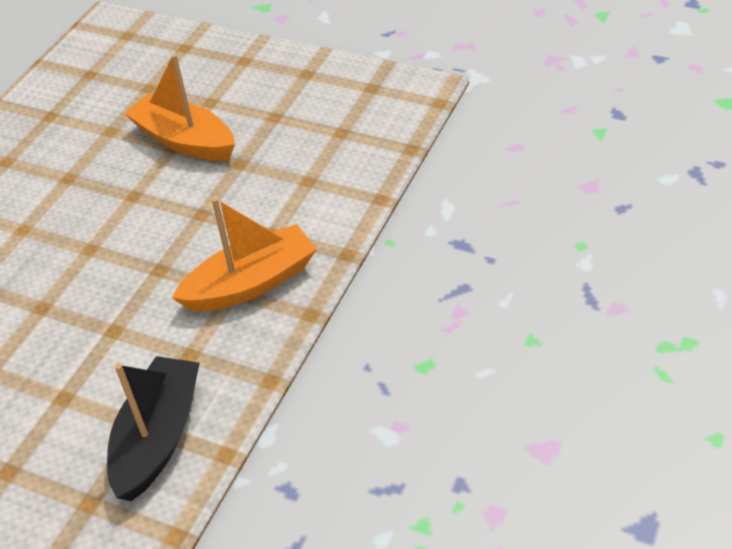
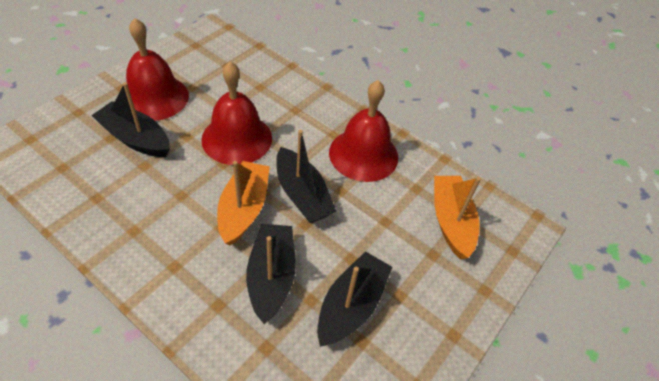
black boat: 1 -> 4
red bell: 0 -> 3

